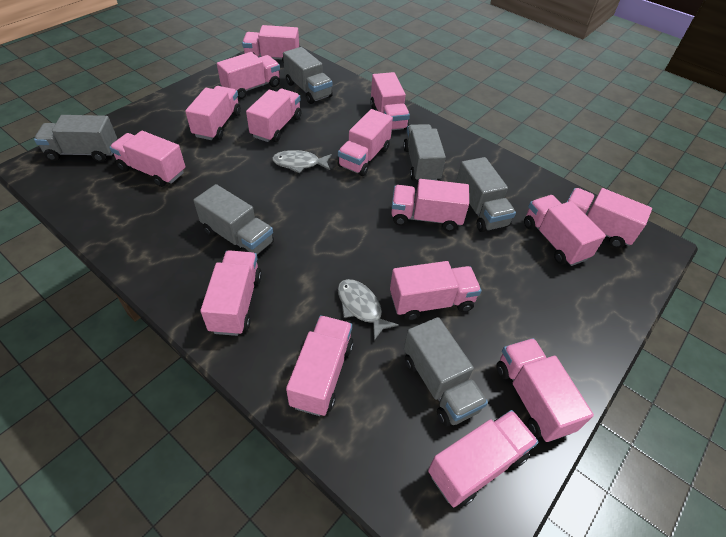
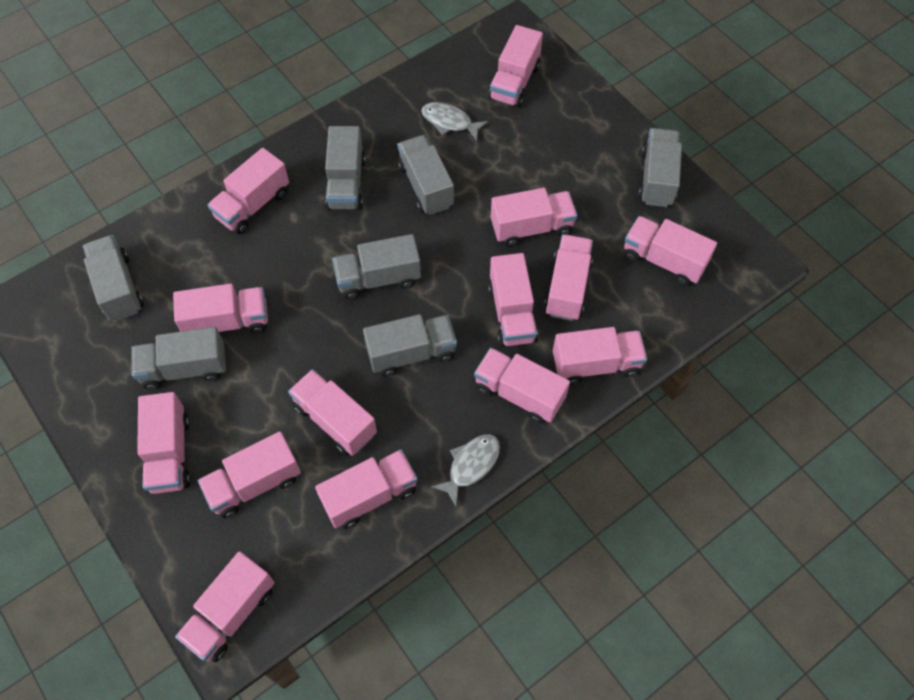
grey truck: 6 -> 7
pink truck: 15 -> 14

